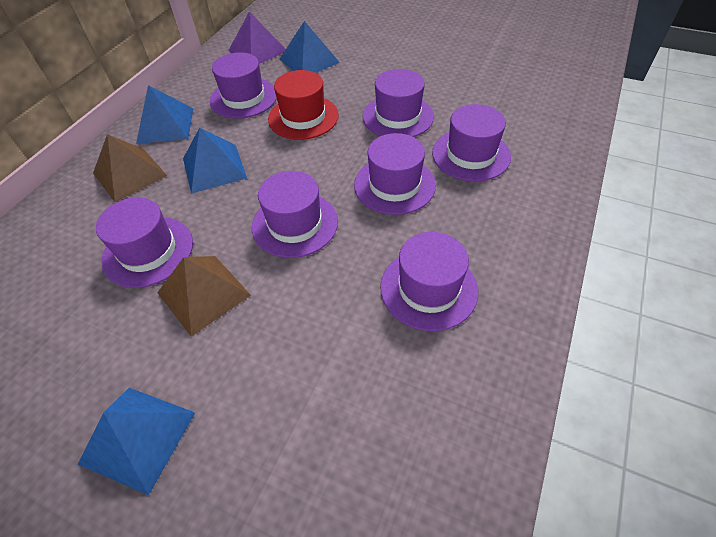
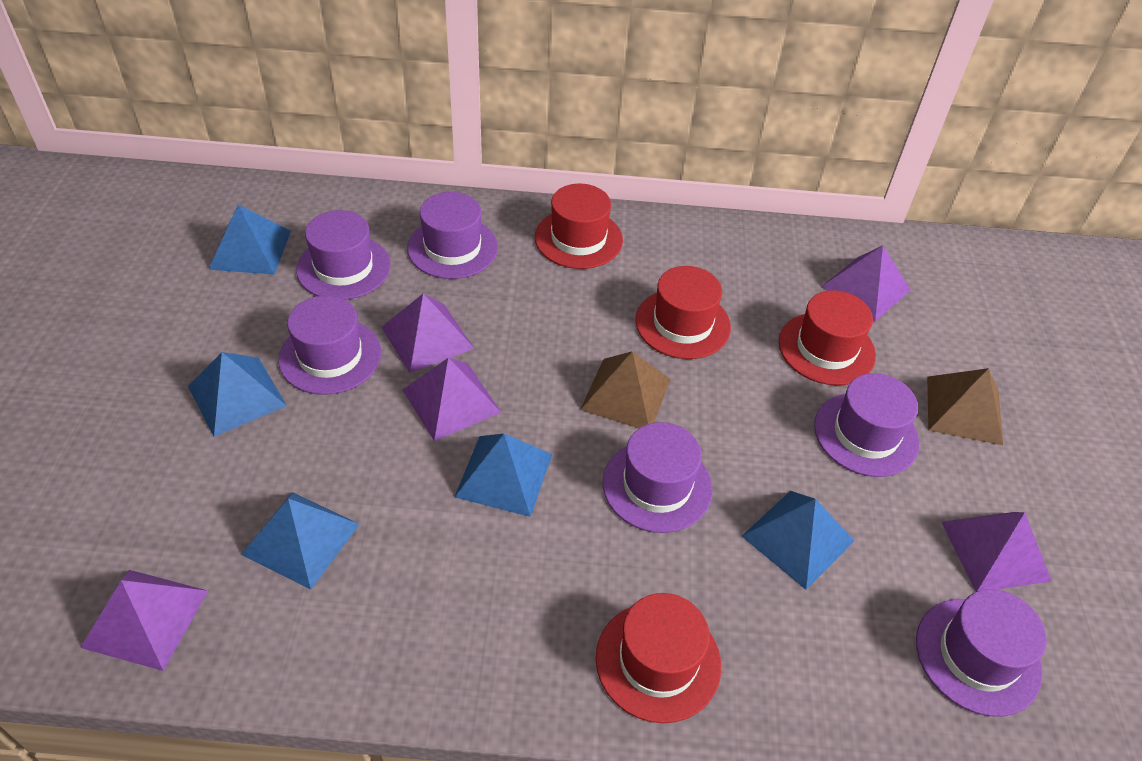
blue pyramid: 4 -> 5
purple hat: 7 -> 6
purple pyramid: 1 -> 5
red hat: 1 -> 4

